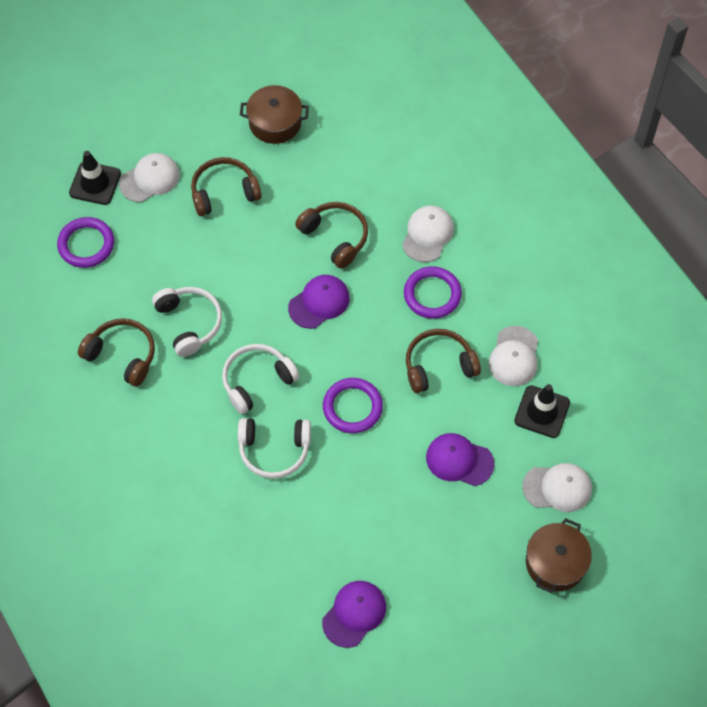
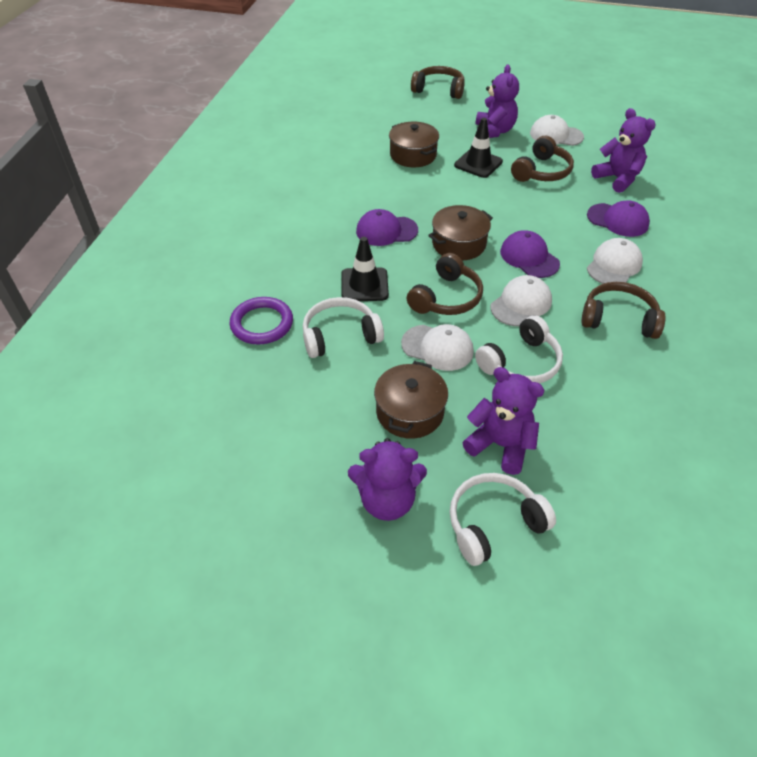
brown pot: 2 -> 3
purple ring: 3 -> 1
purple teddy bear: 0 -> 4

